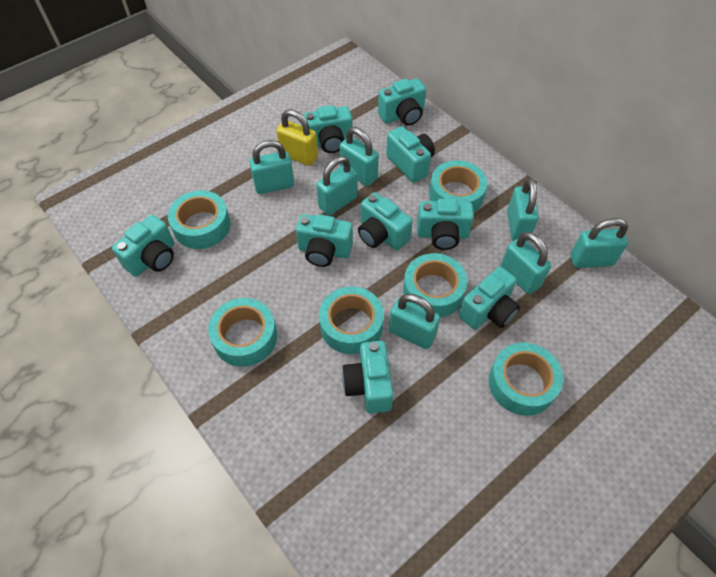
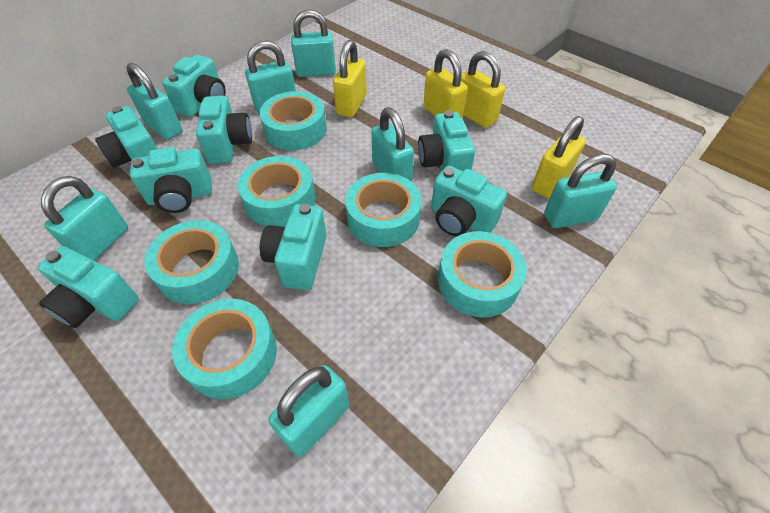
turquoise camera: 9 -> 8
yellow padlock: 1 -> 4

